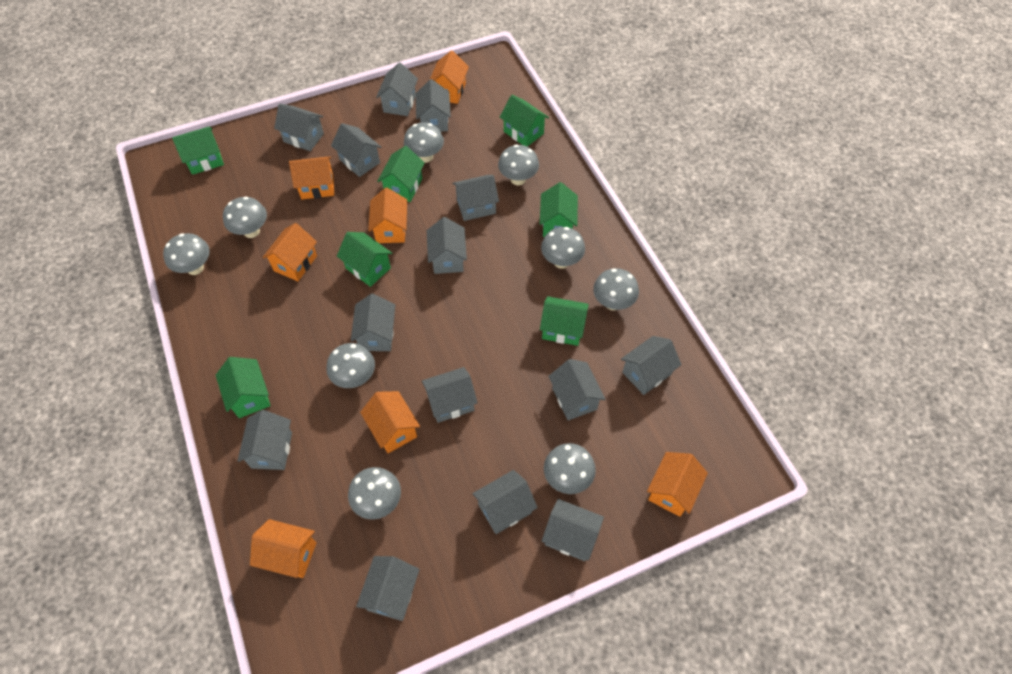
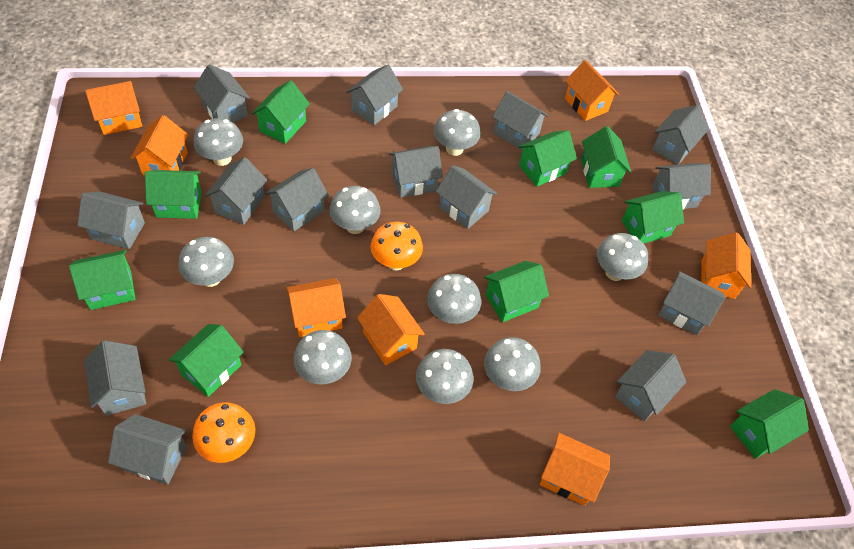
green house: 7 -> 9
orange mushroom: 0 -> 2

